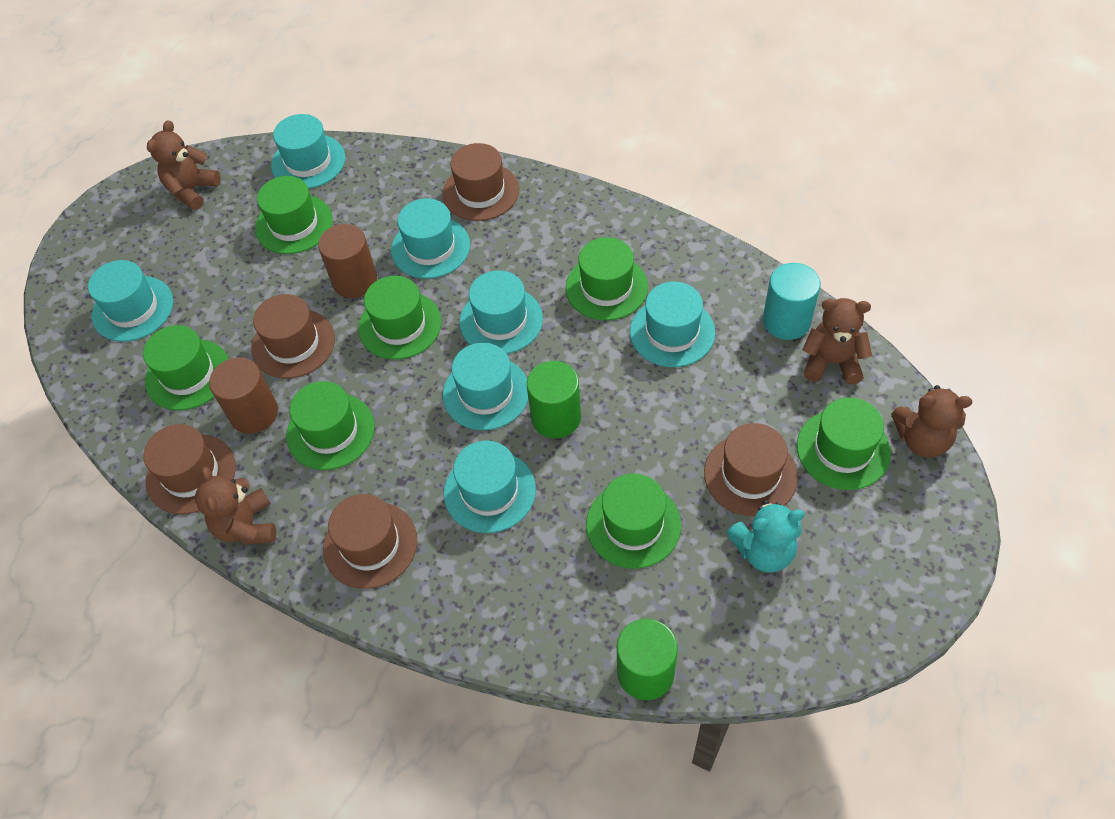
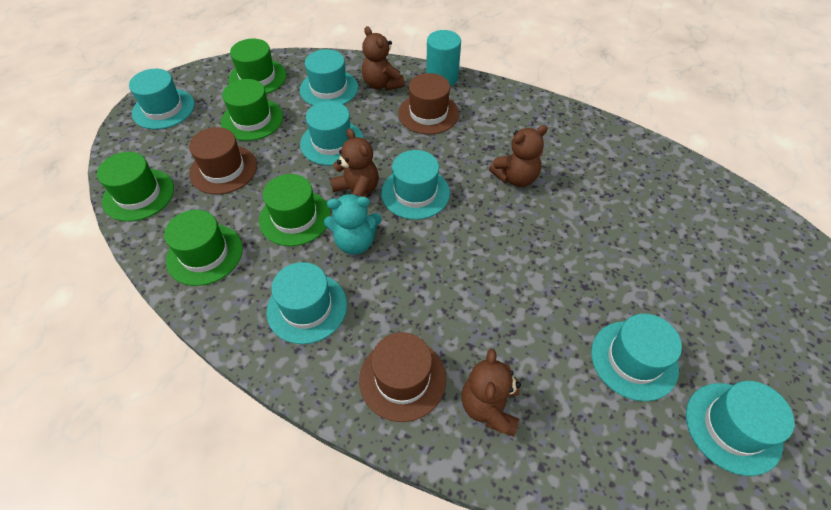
brown cylinder: 2 -> 0
brown hat: 5 -> 3
green cylinder: 2 -> 0
green hat: 7 -> 5

